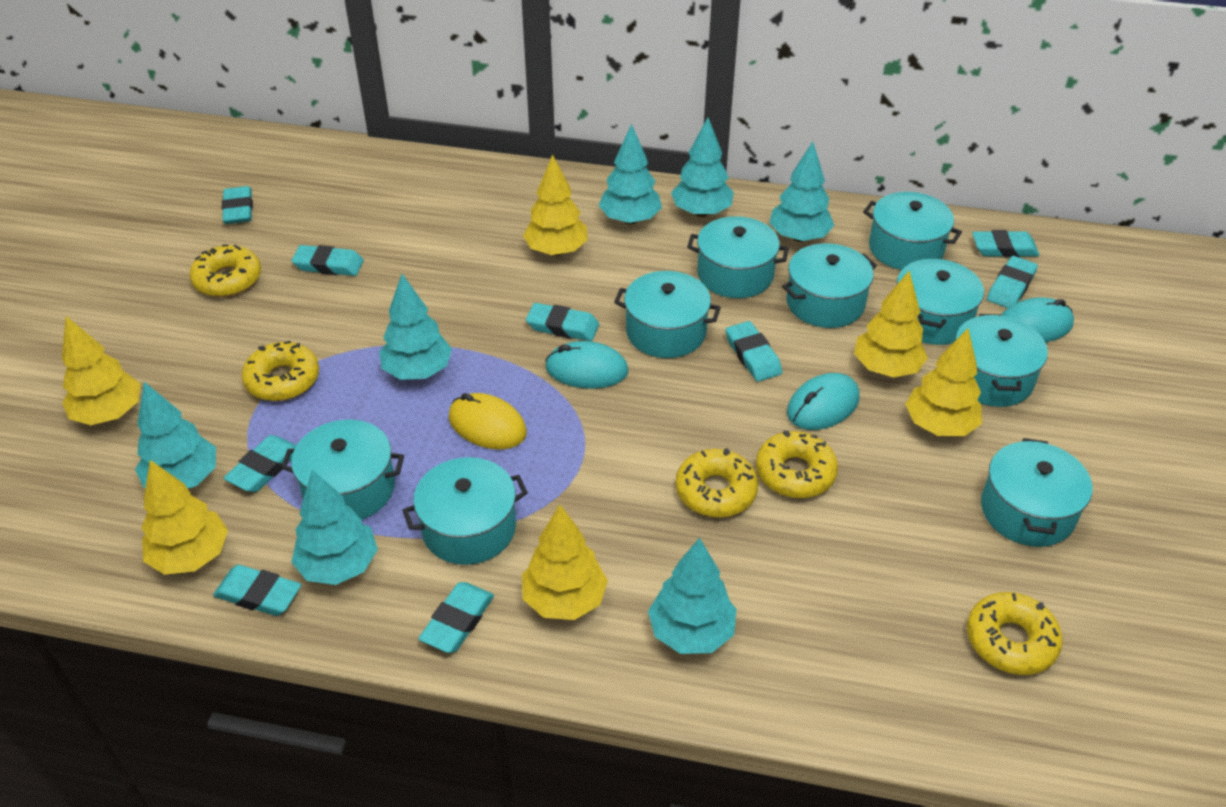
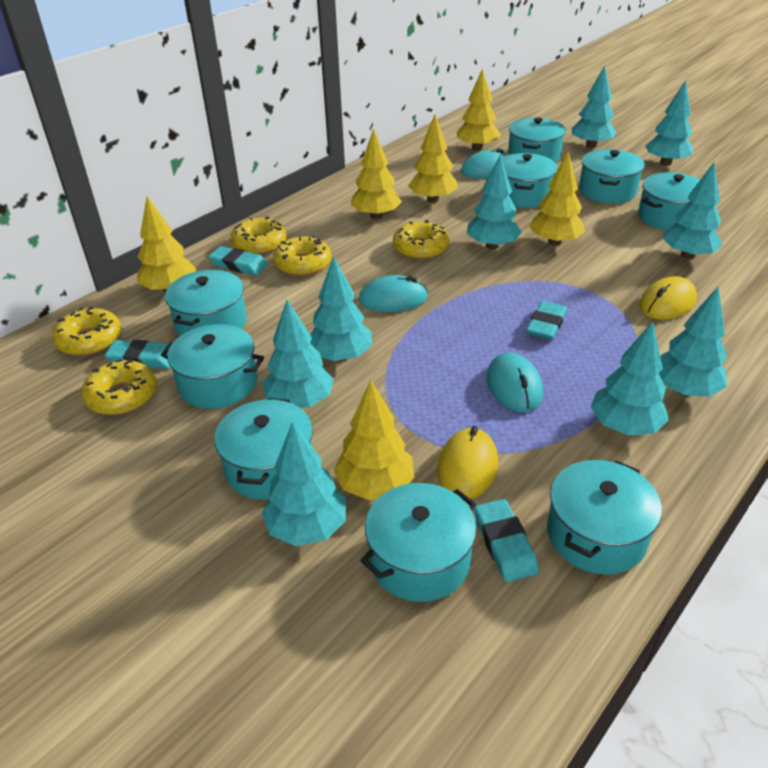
turquoise eraser: 9 -> 4
turquoise tree: 7 -> 9
yellow mouse: 1 -> 2

